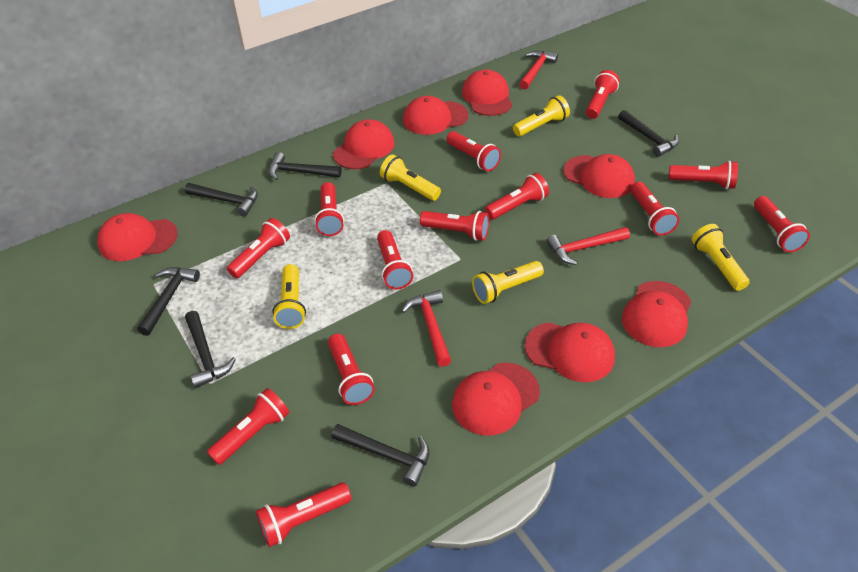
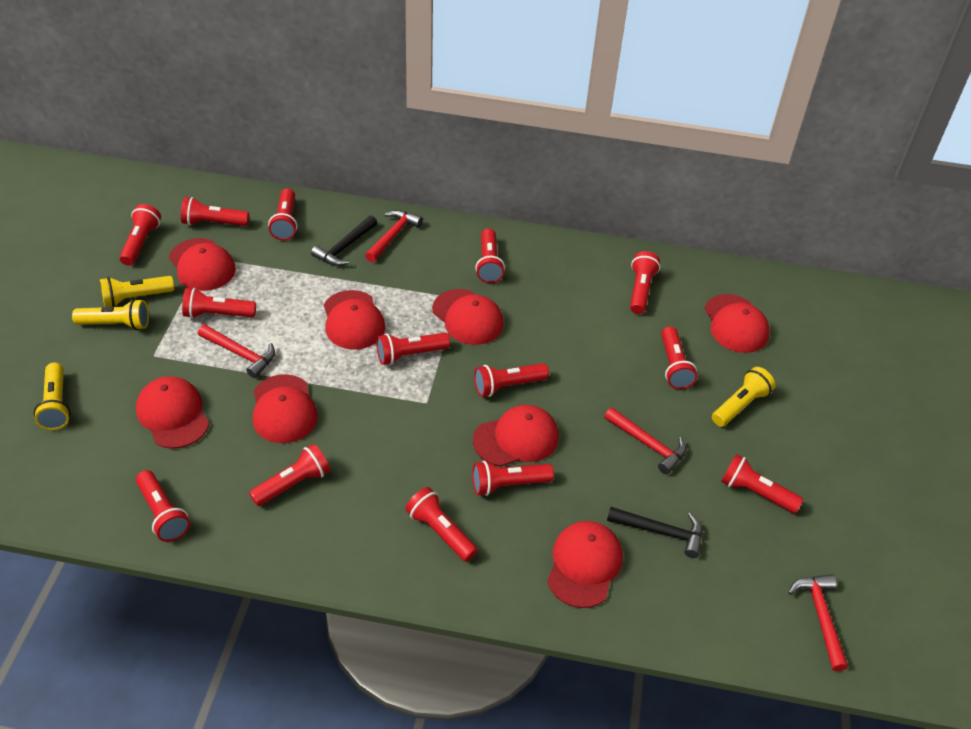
black hammer: 6 -> 2
red flashlight: 13 -> 14
red hammer: 3 -> 4
yellow flashlight: 5 -> 4

